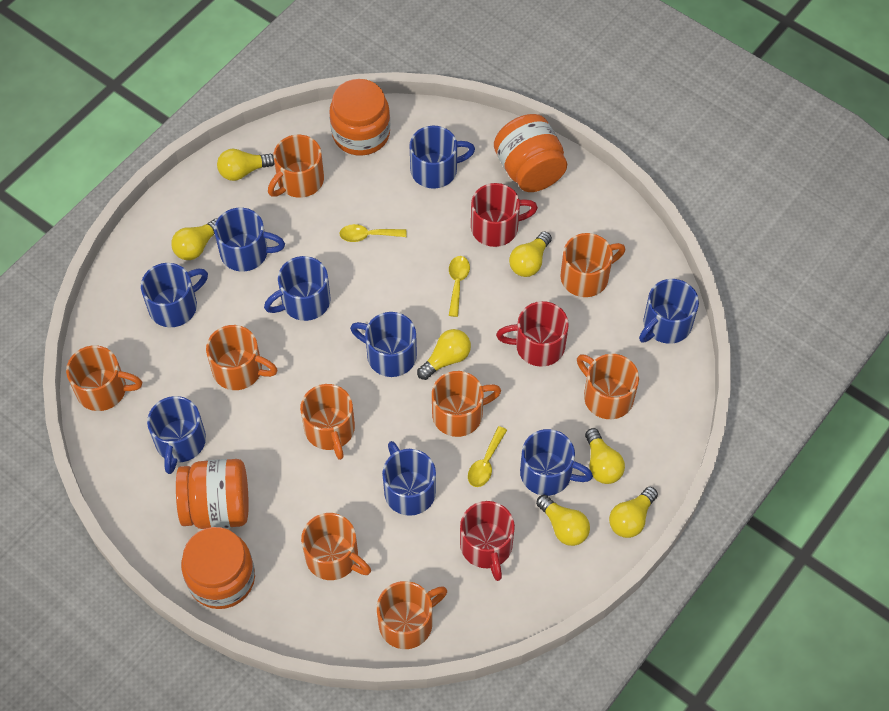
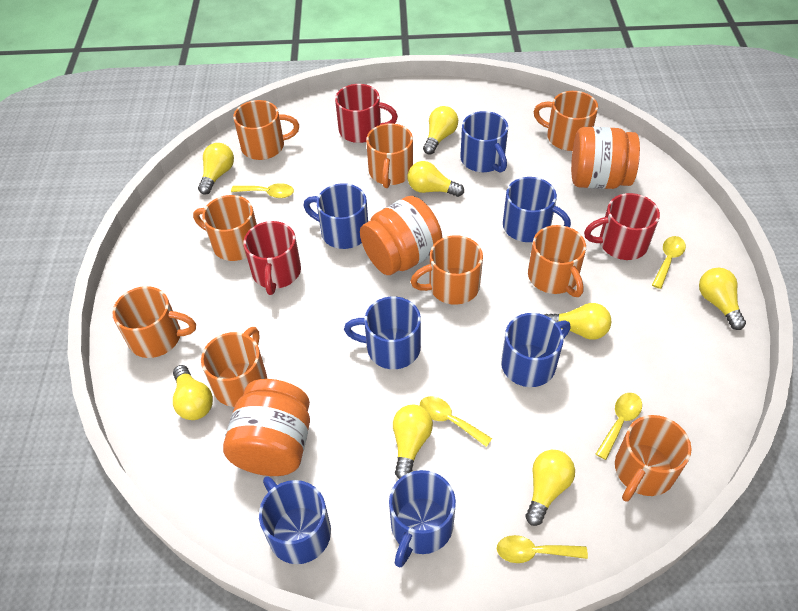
blue mug: 9 -> 7
orange jar: 4 -> 3
yellow light bulb: 7 -> 8
yellow spoon: 3 -> 5

